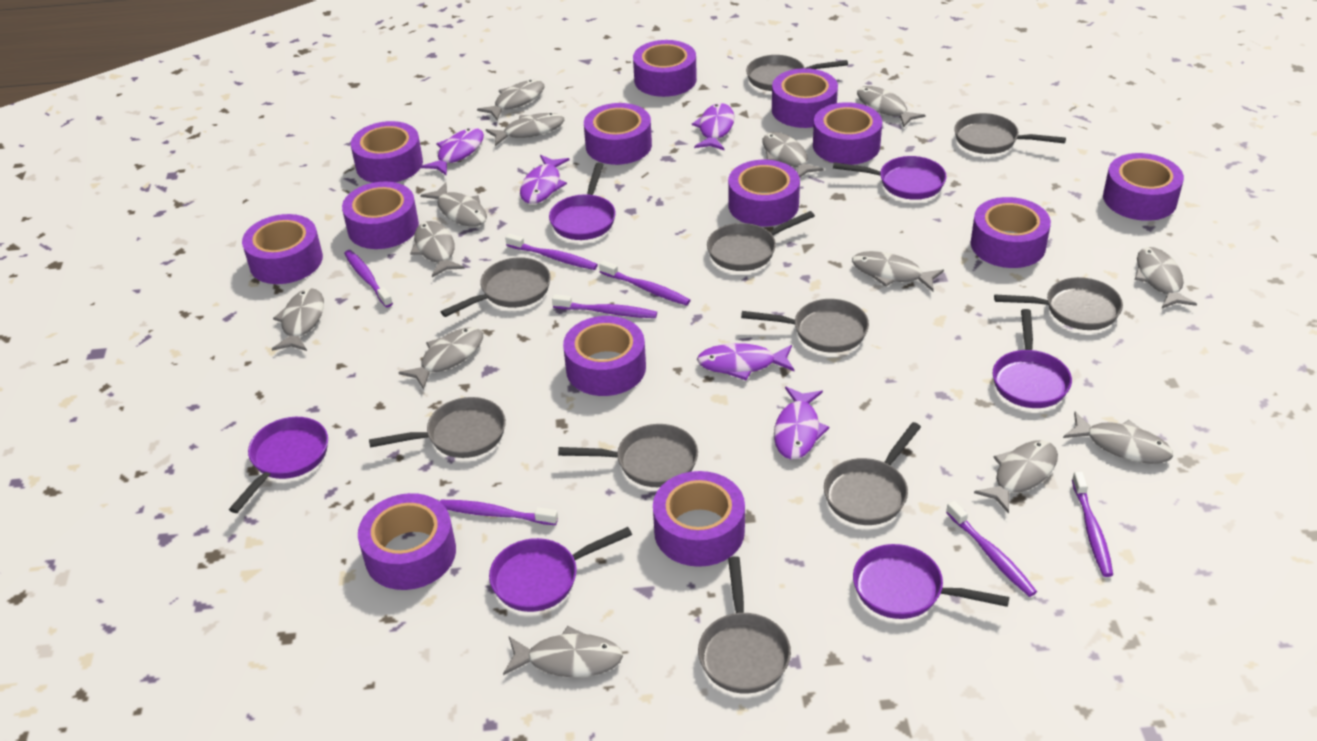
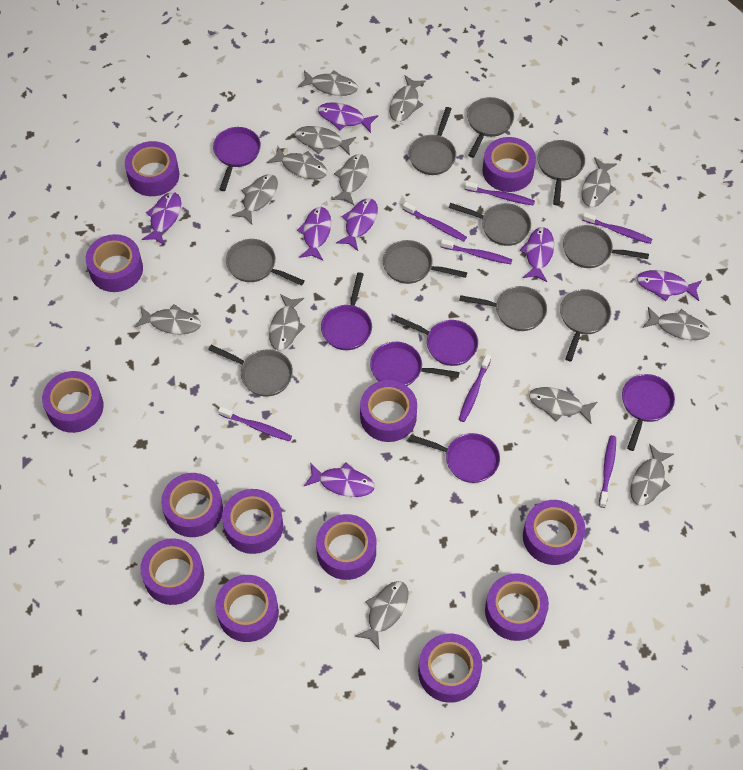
purple fish: 5 -> 7

